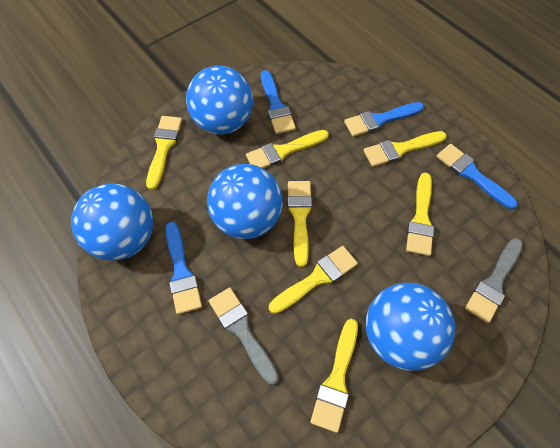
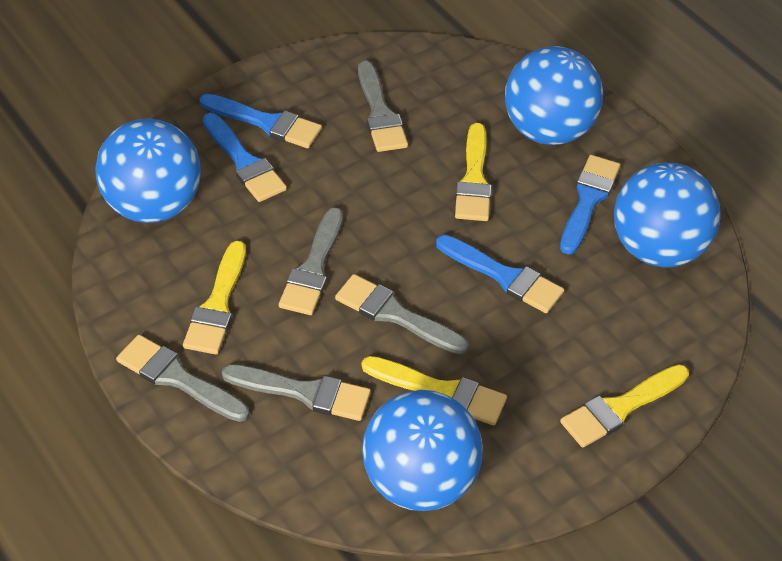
grey brush: 2 -> 5
yellow brush: 7 -> 4

